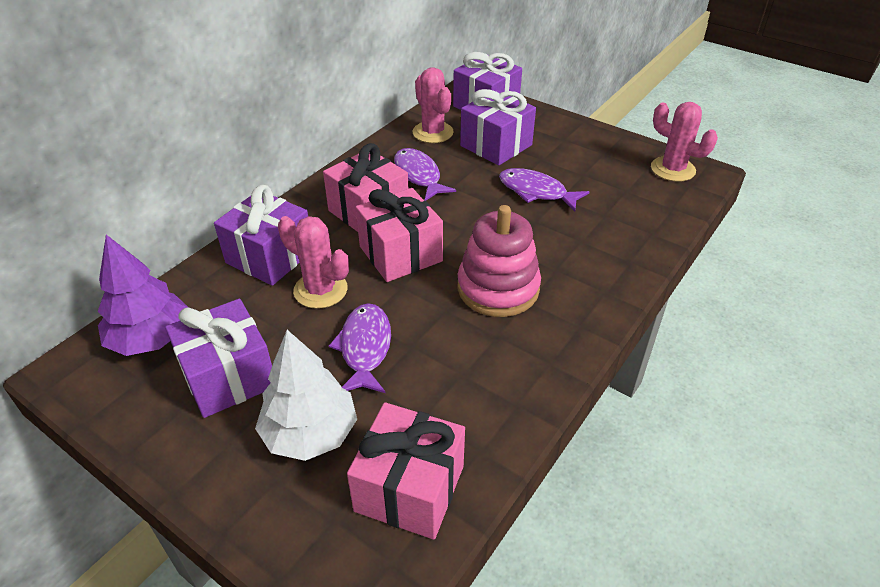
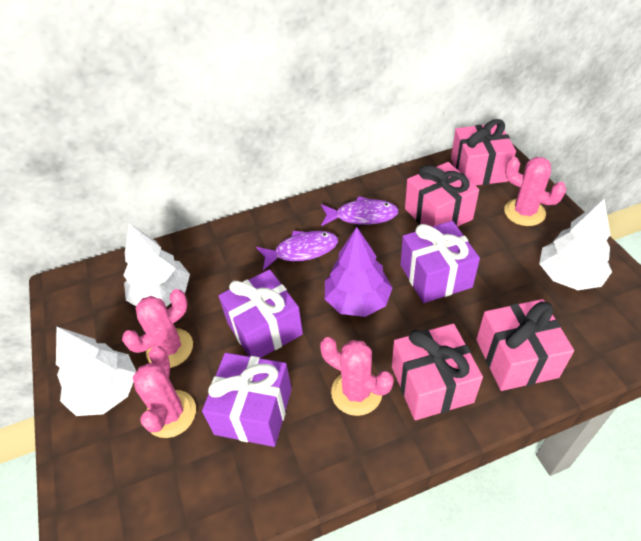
pink cactus: 3 -> 4
pink gift: 3 -> 4
pink stacking toy: 1 -> 0
purple fish: 3 -> 2
purple gift: 4 -> 3
white tree: 1 -> 3

